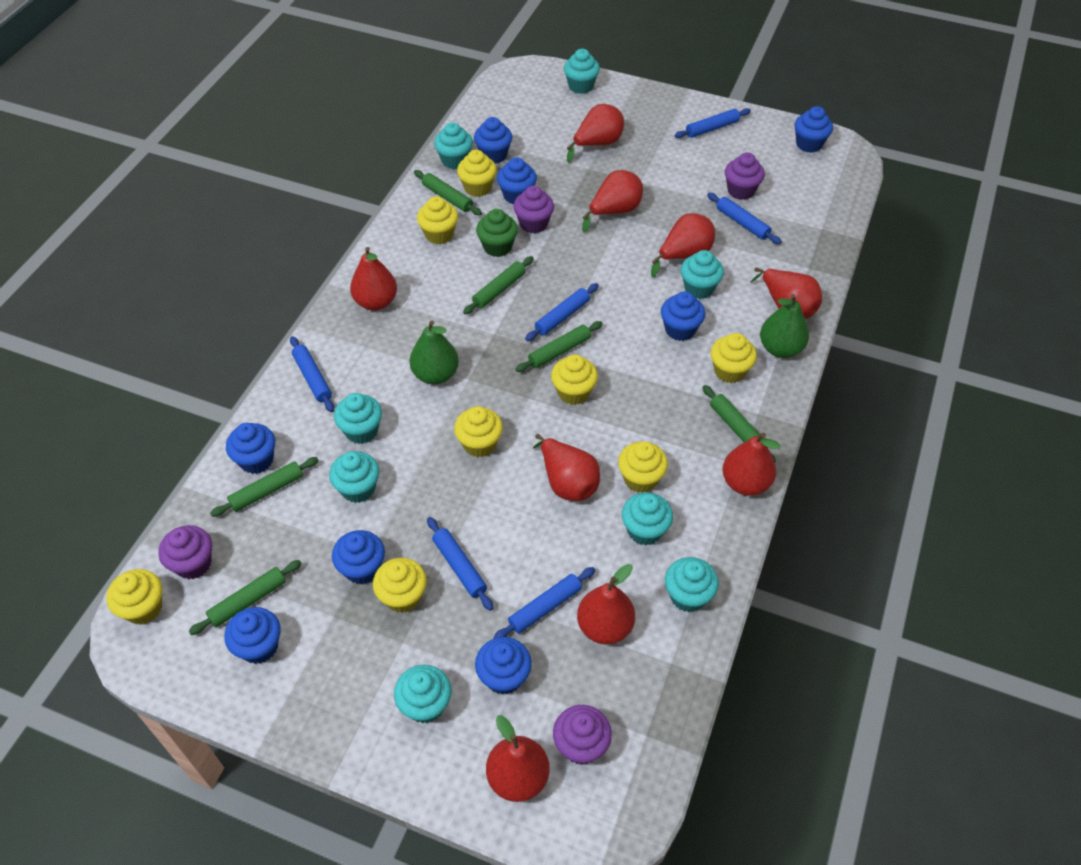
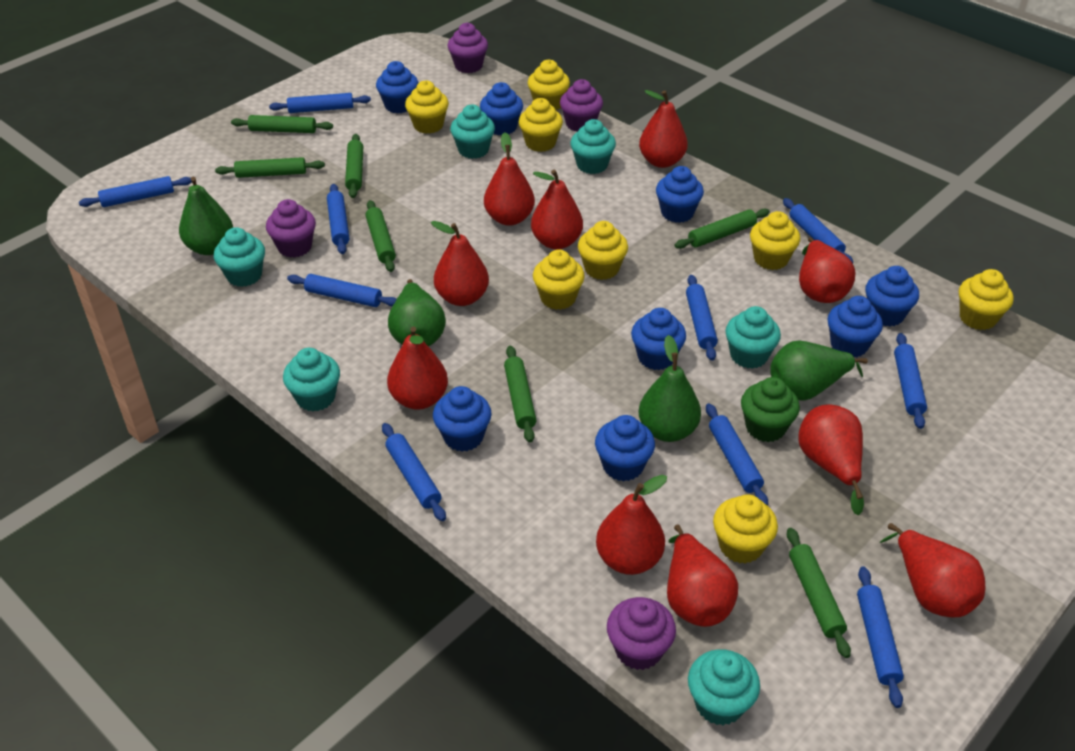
blue rolling pin: 6 -> 10
green pear: 2 -> 4
green rolling pin: 6 -> 7
red pear: 9 -> 10
turquoise cupcake: 8 -> 6

